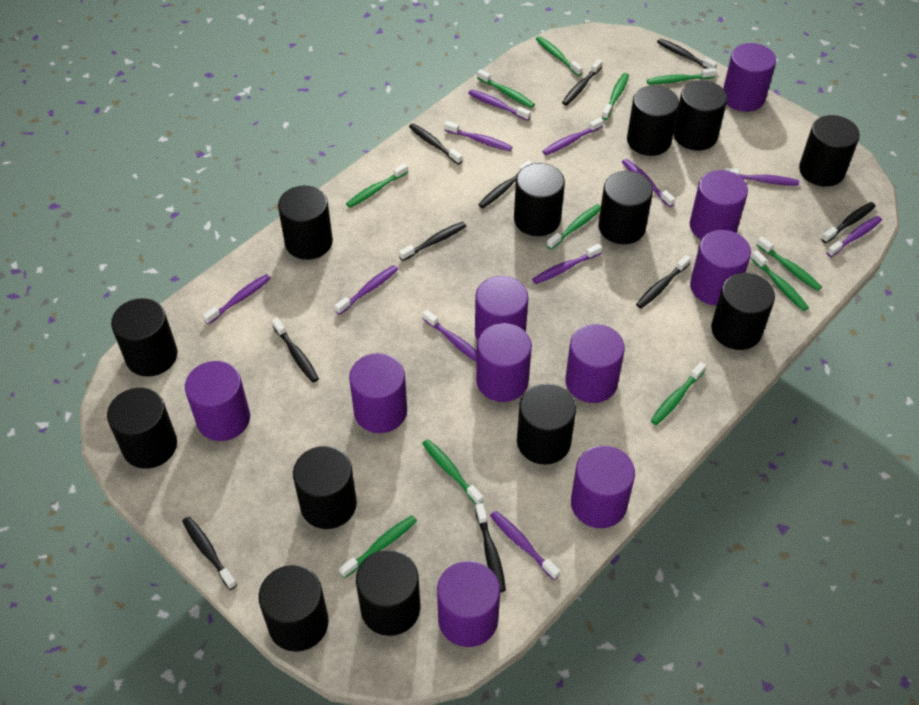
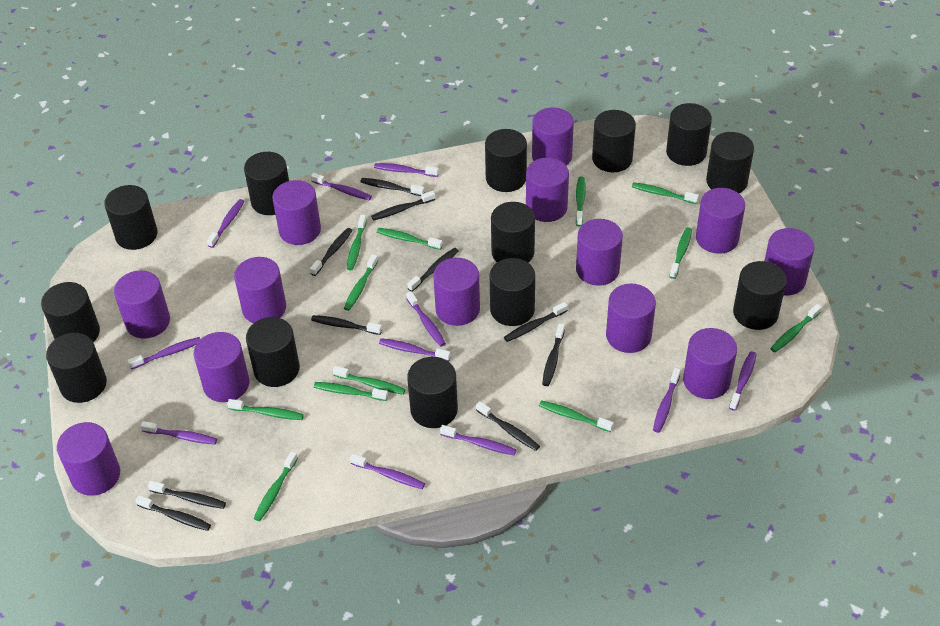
green toothbrush: 11 -> 12
purple cylinder: 10 -> 13

